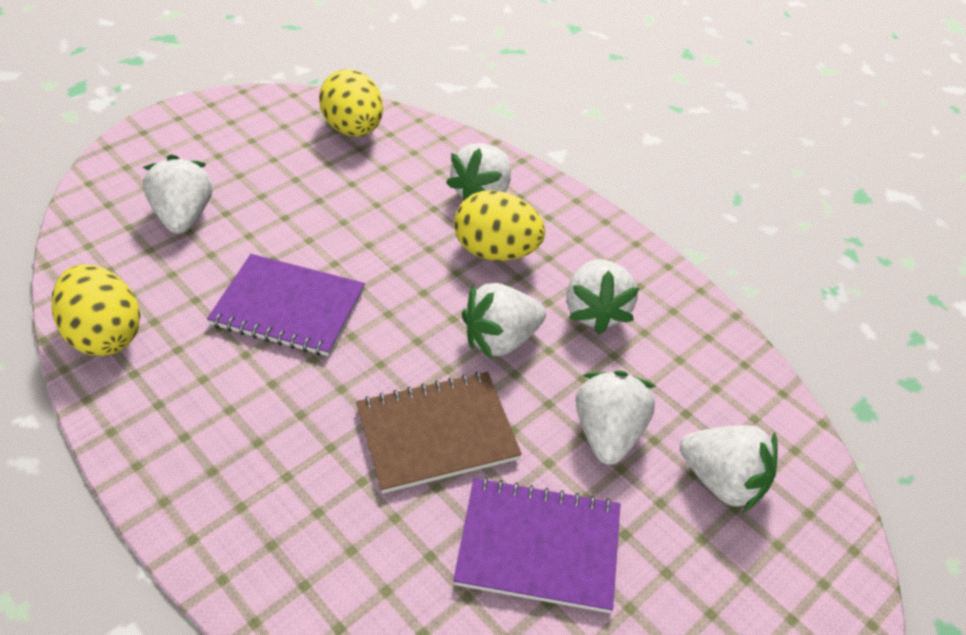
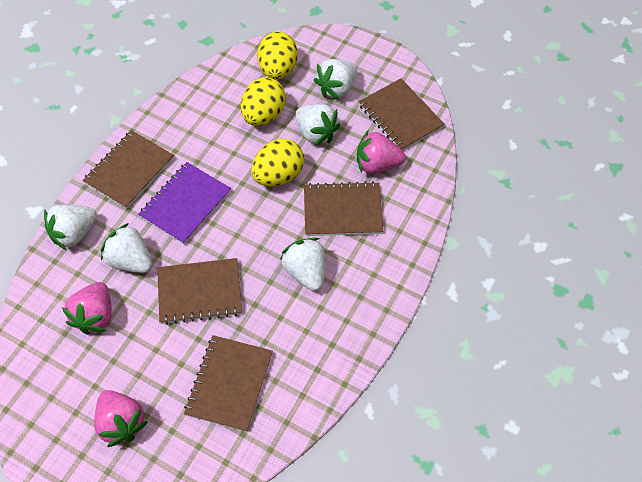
brown notebook: 1 -> 5
pink strawberry: 0 -> 3
purple notebook: 2 -> 1
white strawberry: 6 -> 5

